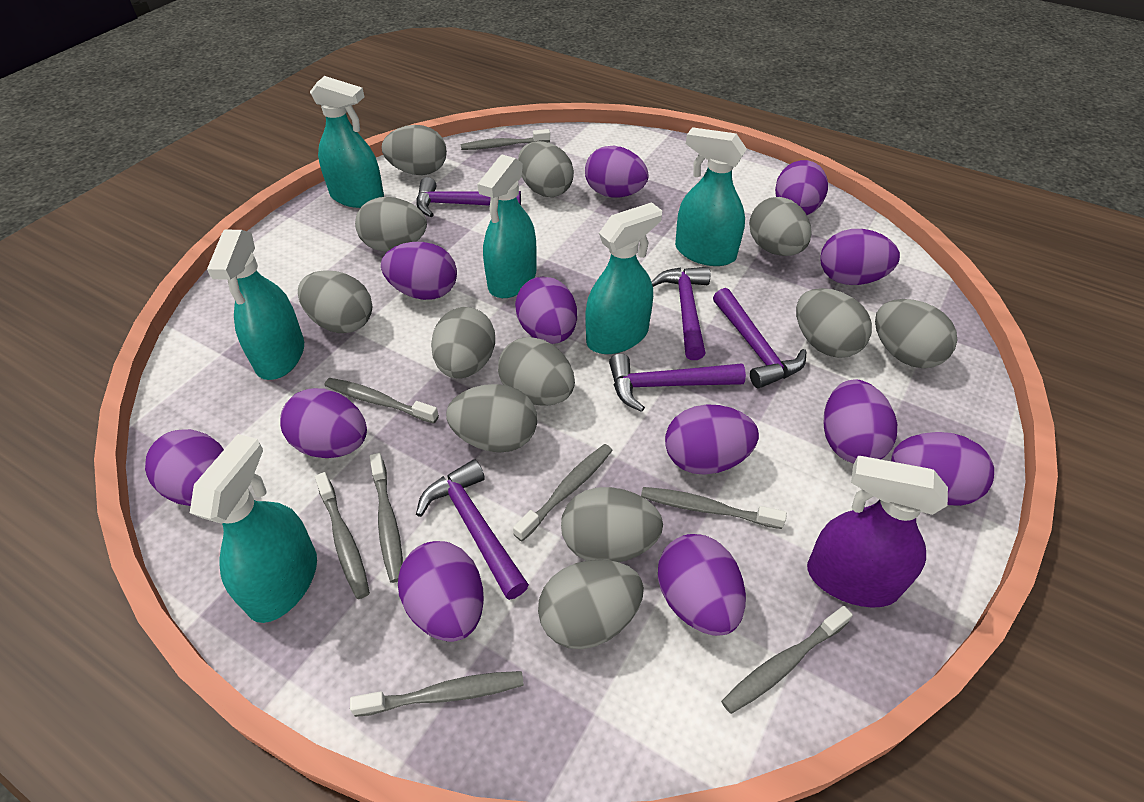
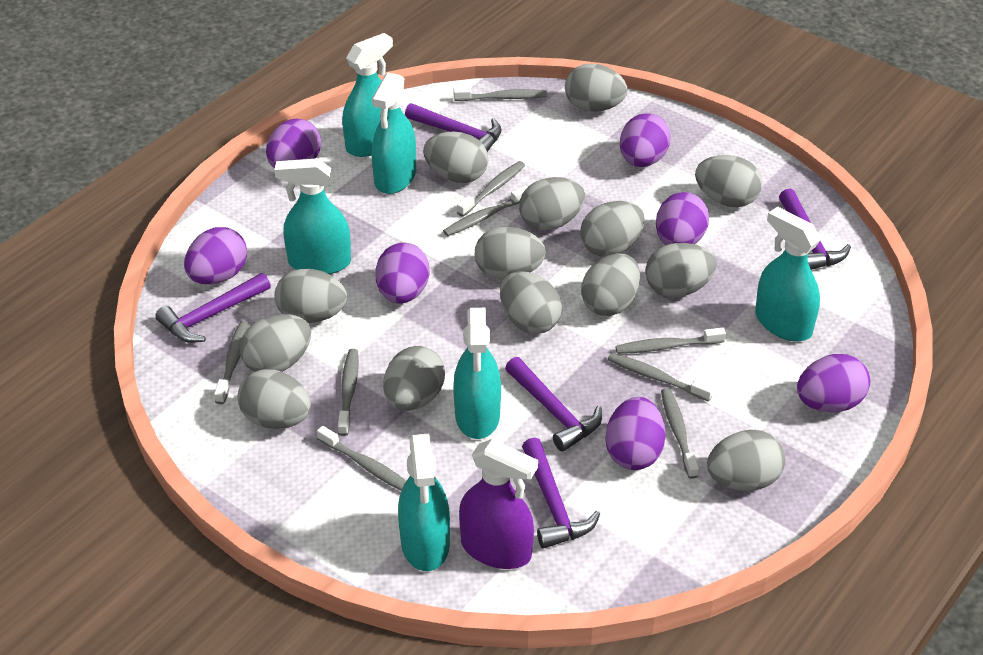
grey egg: 12 -> 14
grey toothbrush: 8 -> 9
purple egg: 12 -> 7

